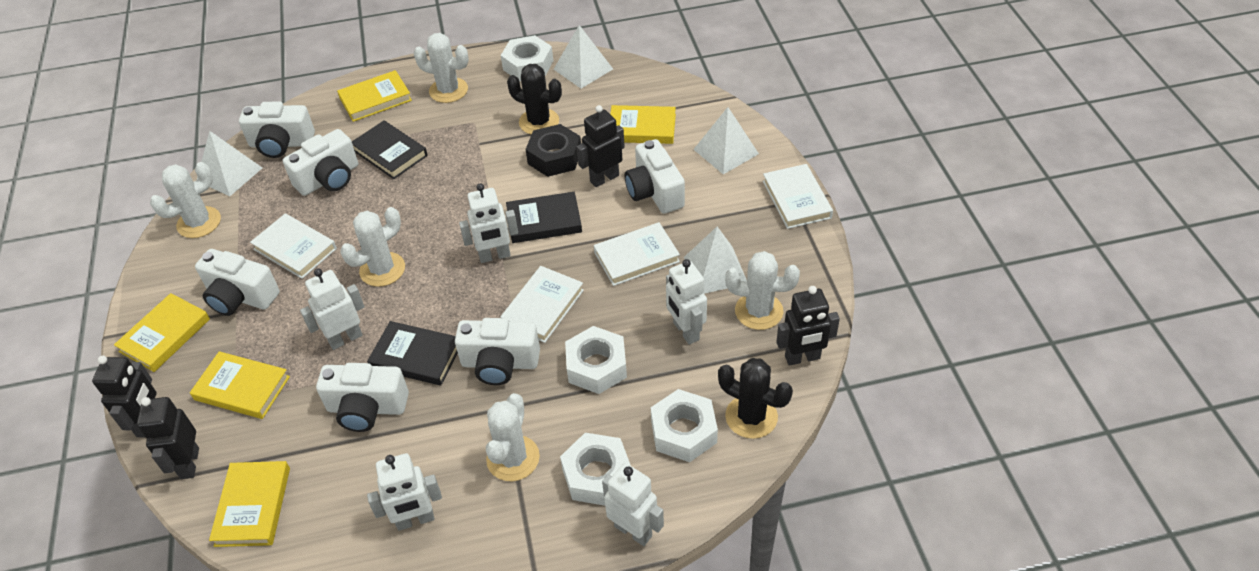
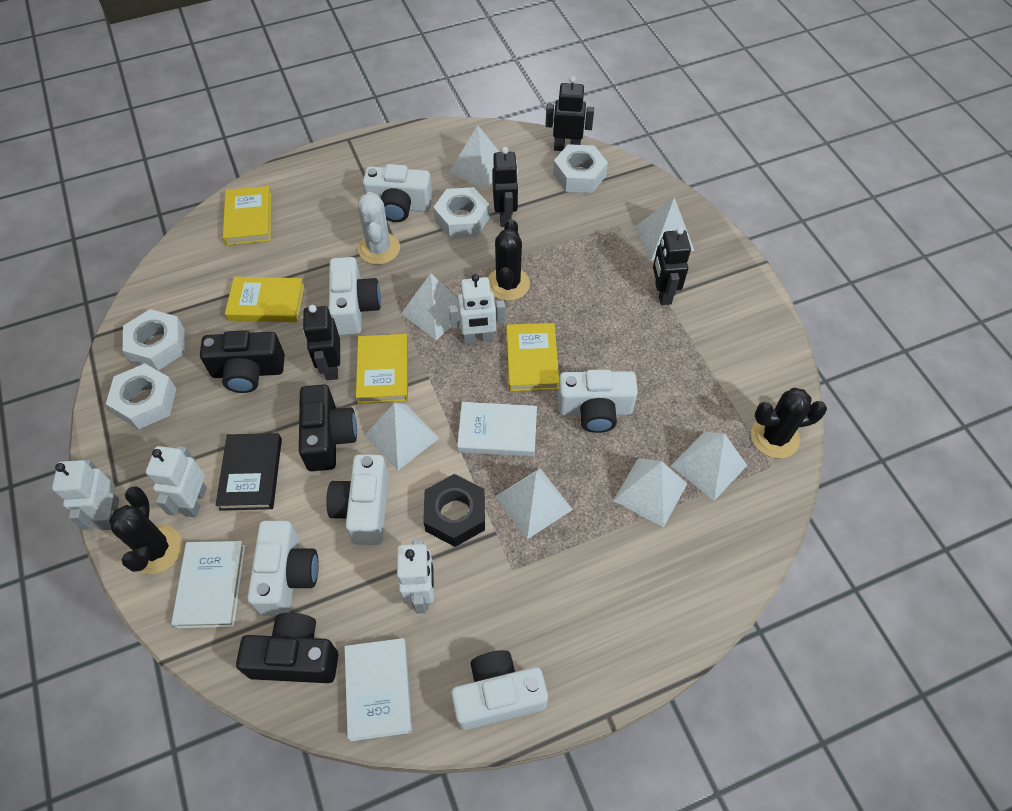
black book: 3 -> 1
black cactus: 2 -> 3
black camera: 0 -> 3
white book: 4 -> 3
white cactus: 5 -> 1
white pyramid: 4 -> 7
white robot: 5 -> 4
yellow book: 5 -> 4

